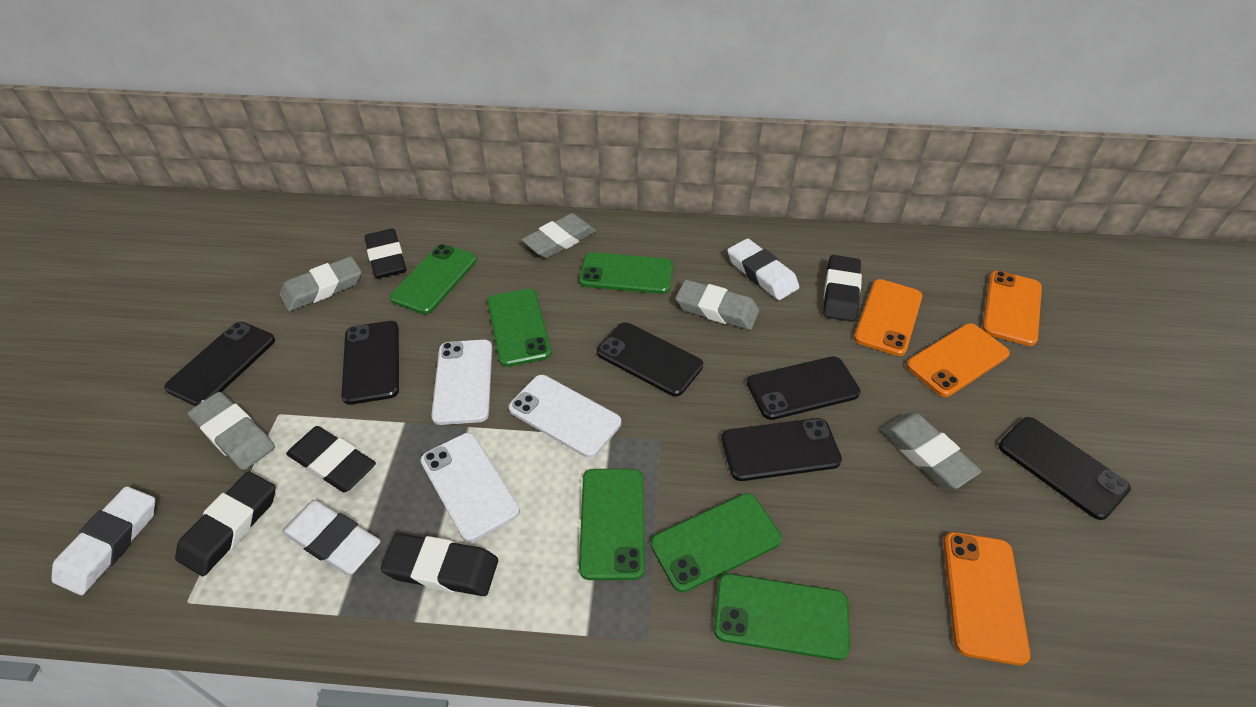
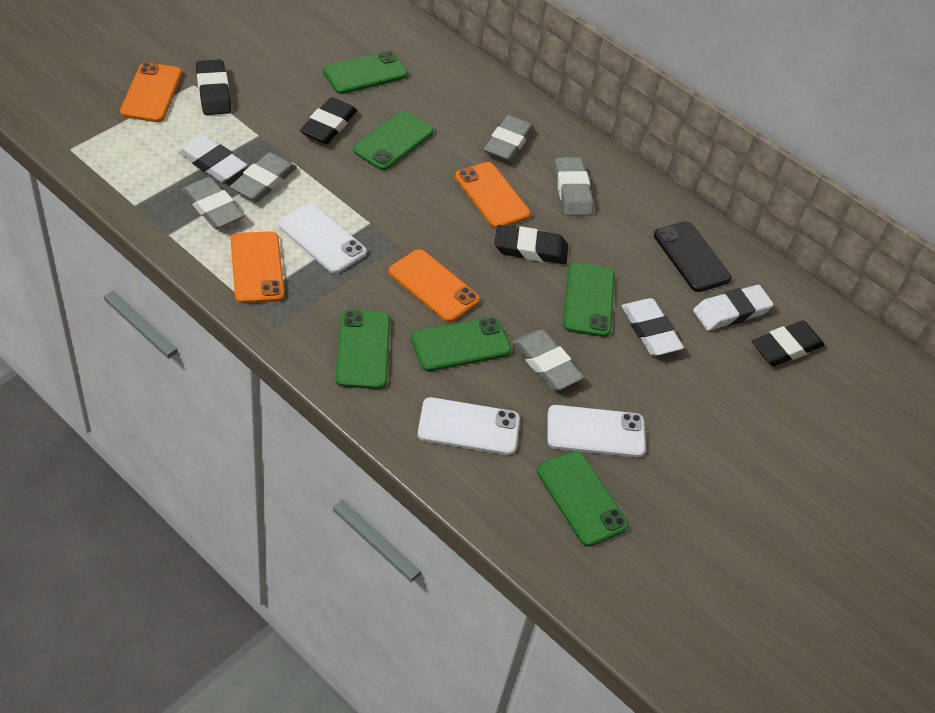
black eraser: 5 -> 4
black phone: 6 -> 1

